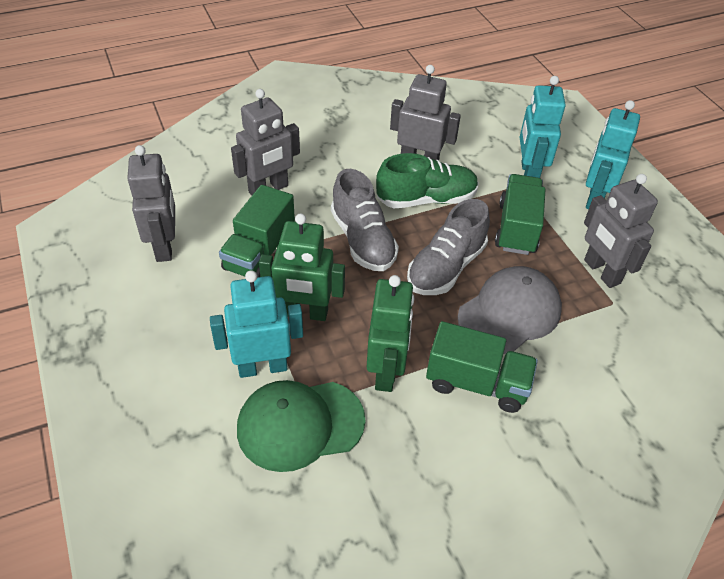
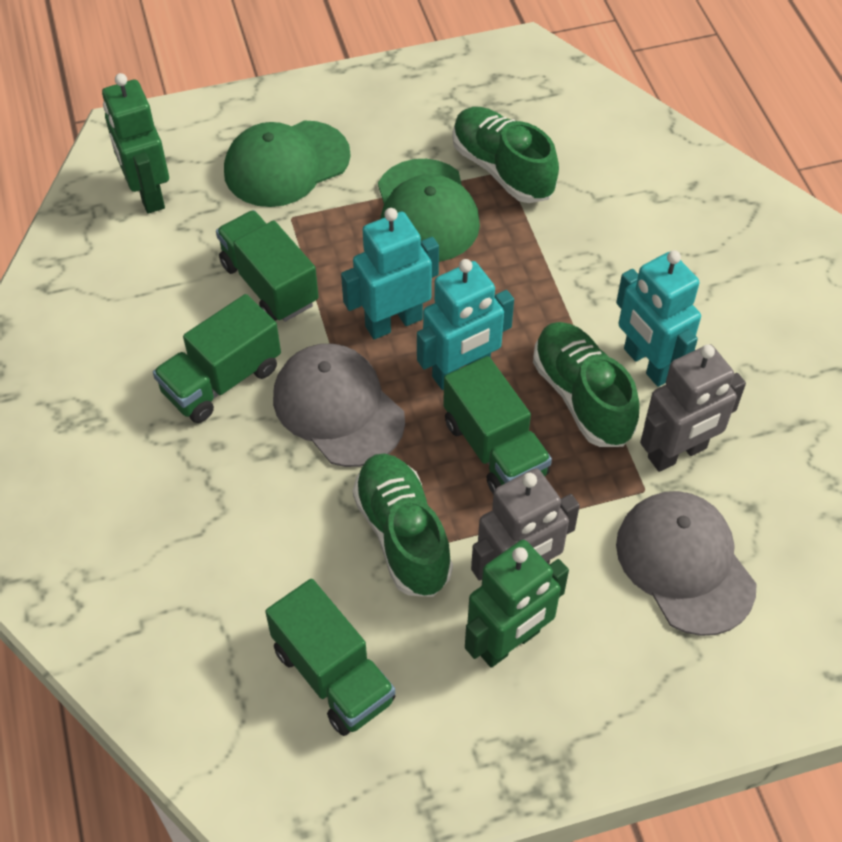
green cap: 1 -> 2
green shoe: 1 -> 3
green truck: 3 -> 4
grey cap: 1 -> 2
grey robot: 4 -> 2
grey shoe: 2 -> 0

